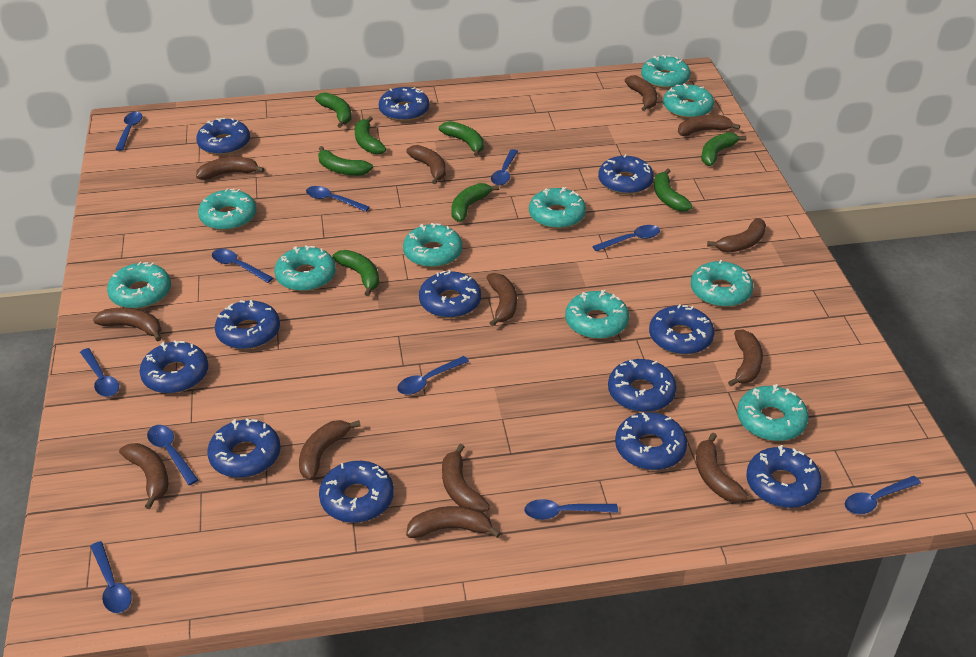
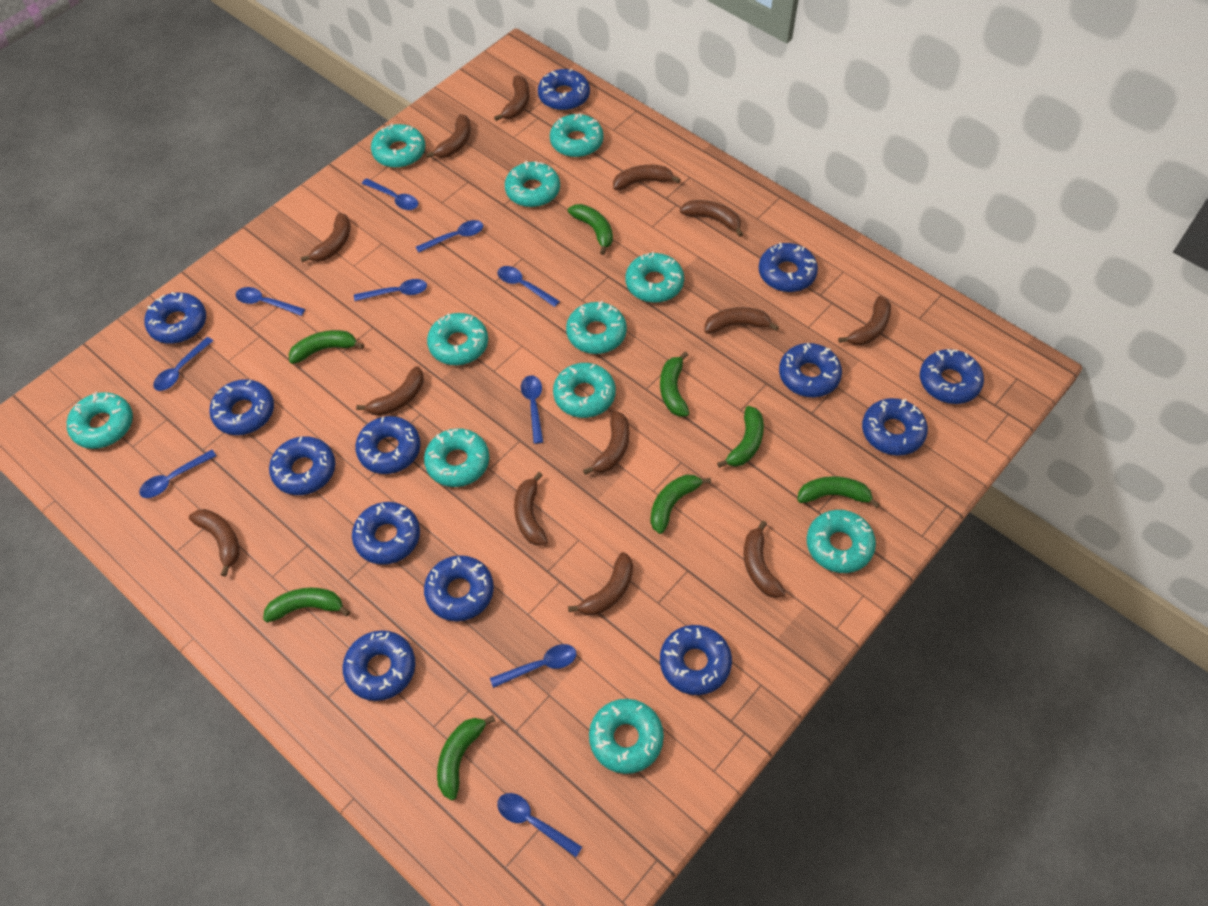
blue donut: 12 -> 13
blue spoon: 11 -> 10
turquoise donut: 10 -> 11

